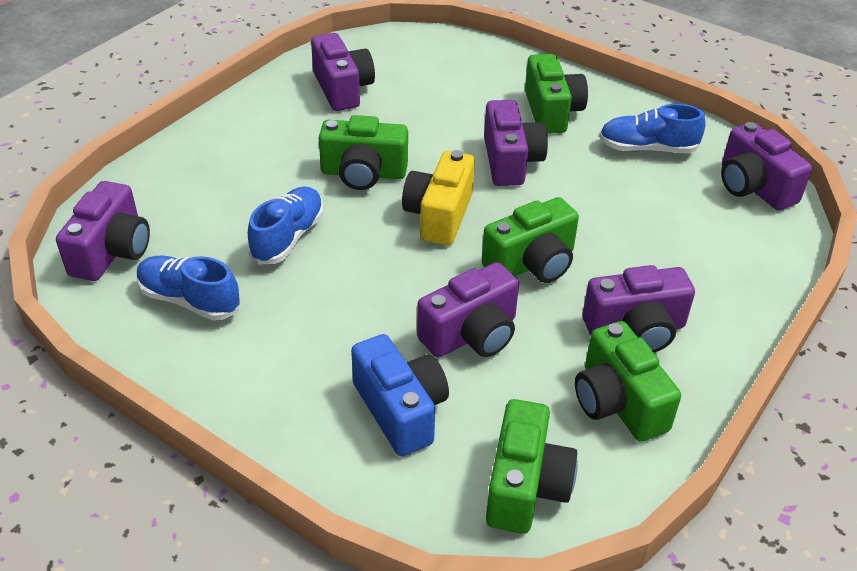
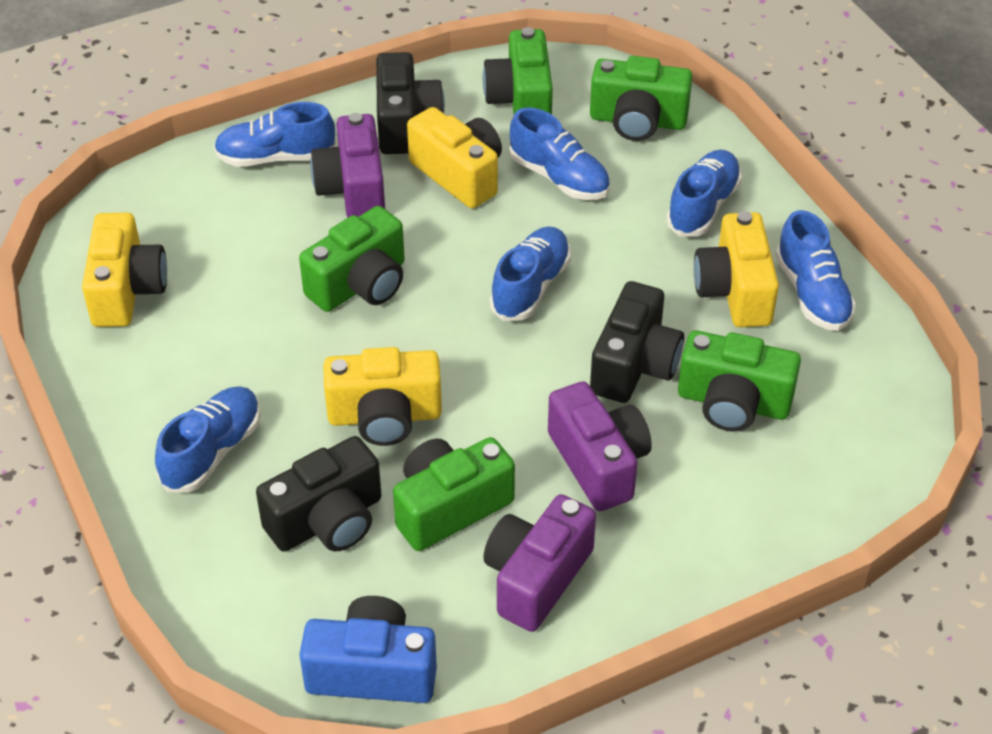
black camera: 0 -> 3
blue shoe: 3 -> 6
purple camera: 6 -> 3
yellow camera: 1 -> 4

